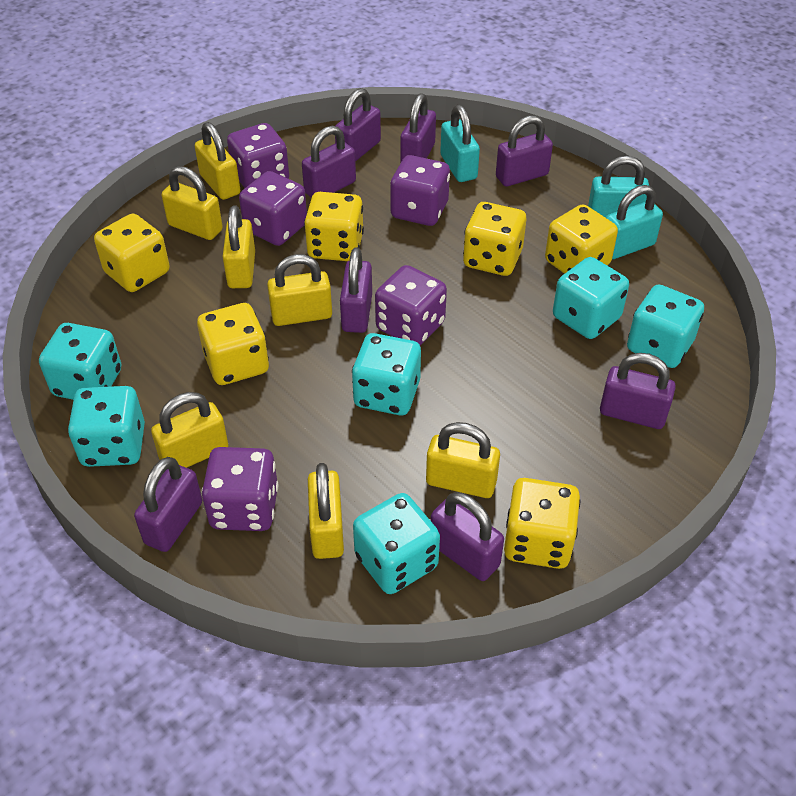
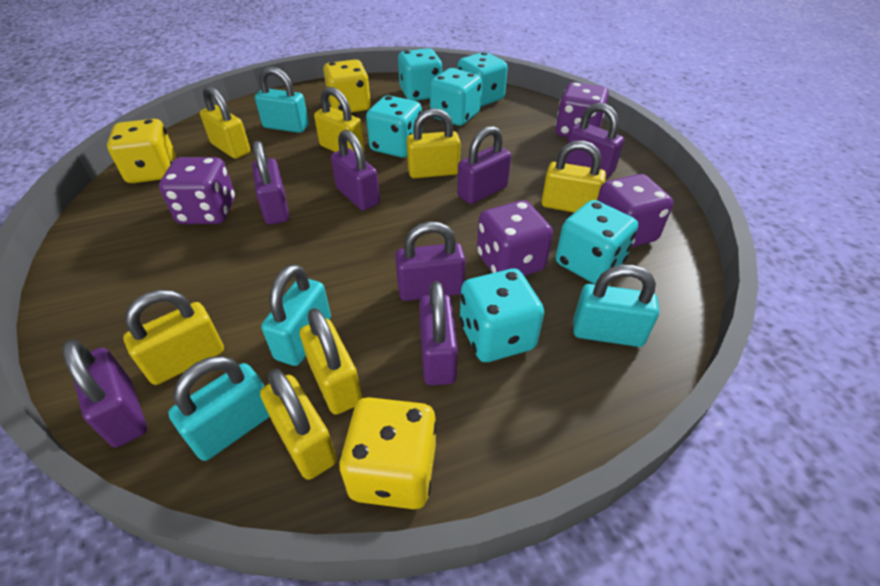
purple dice: 5 -> 4
purple padlock: 8 -> 7
turquoise padlock: 3 -> 4
yellow dice: 6 -> 3

